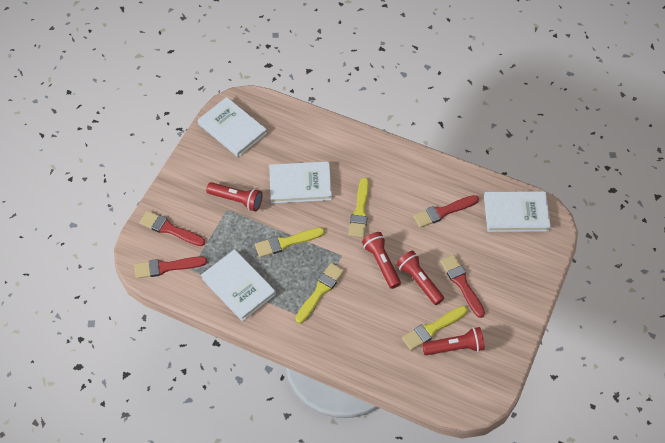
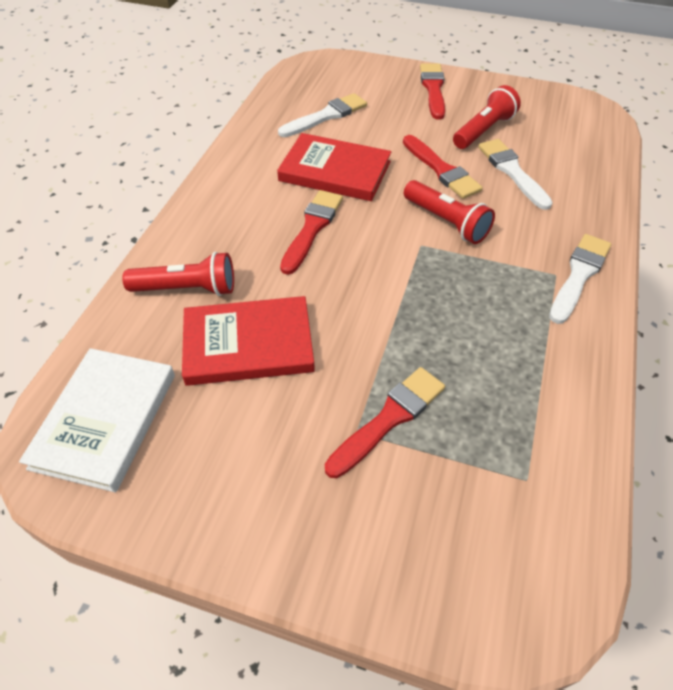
red book: 0 -> 2
red flashlight: 4 -> 3
white book: 4 -> 1
white brush: 0 -> 3
yellow brush: 4 -> 0

